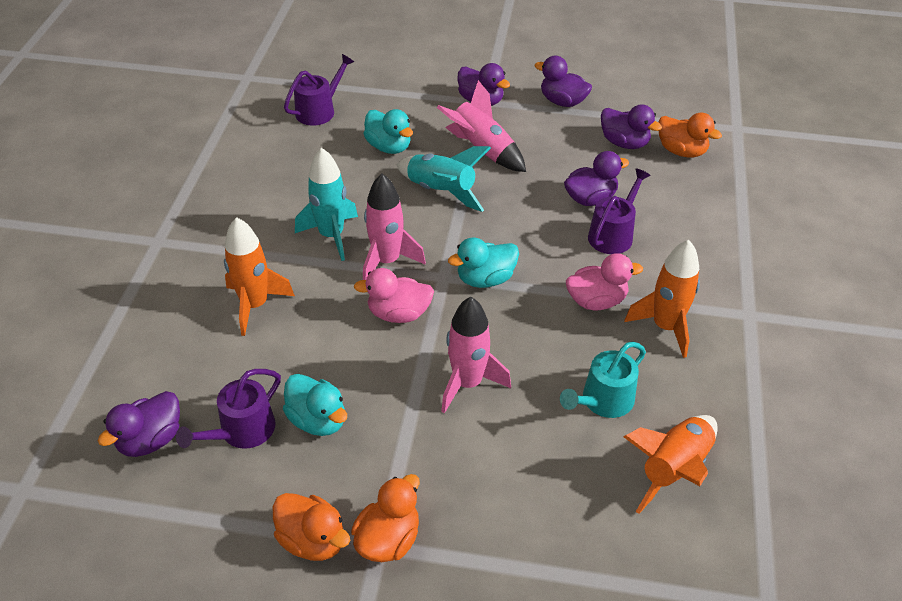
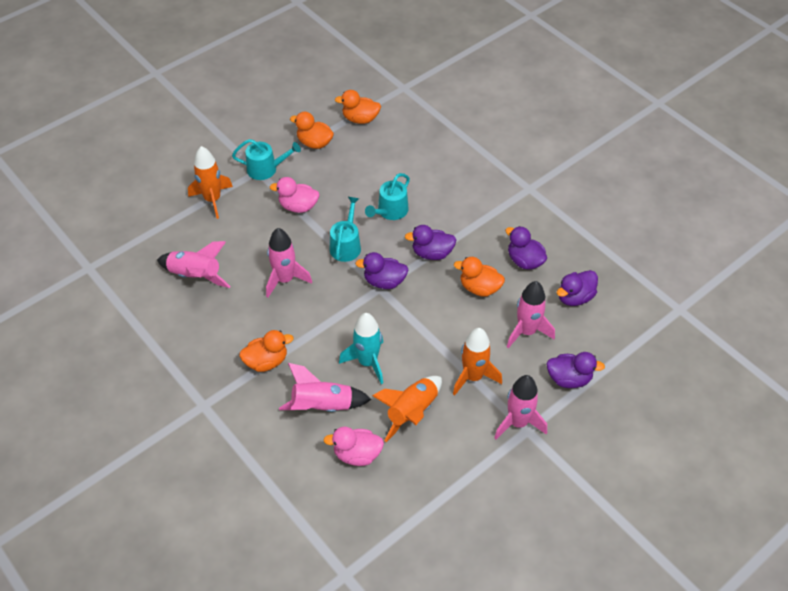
orange duck: 3 -> 4
pink rocket: 3 -> 5
purple watering can: 3 -> 0
turquoise duck: 3 -> 0
turquoise rocket: 2 -> 1
turquoise watering can: 1 -> 3

